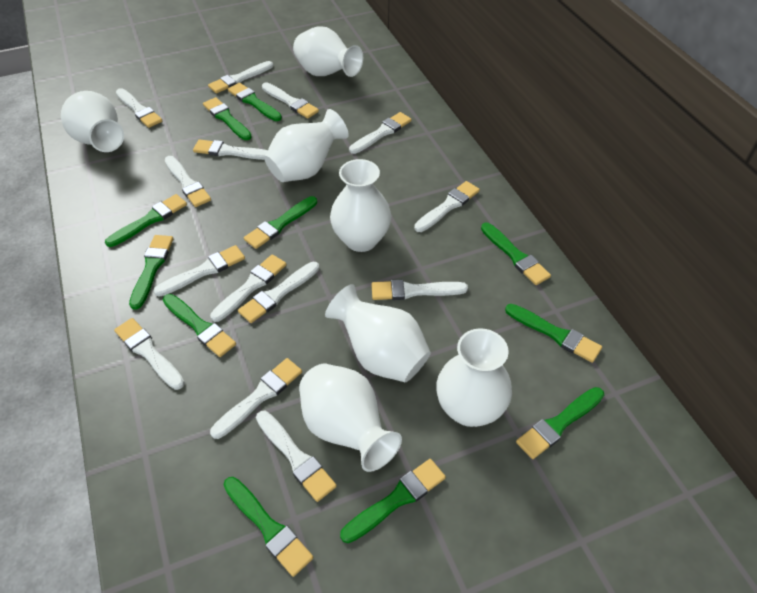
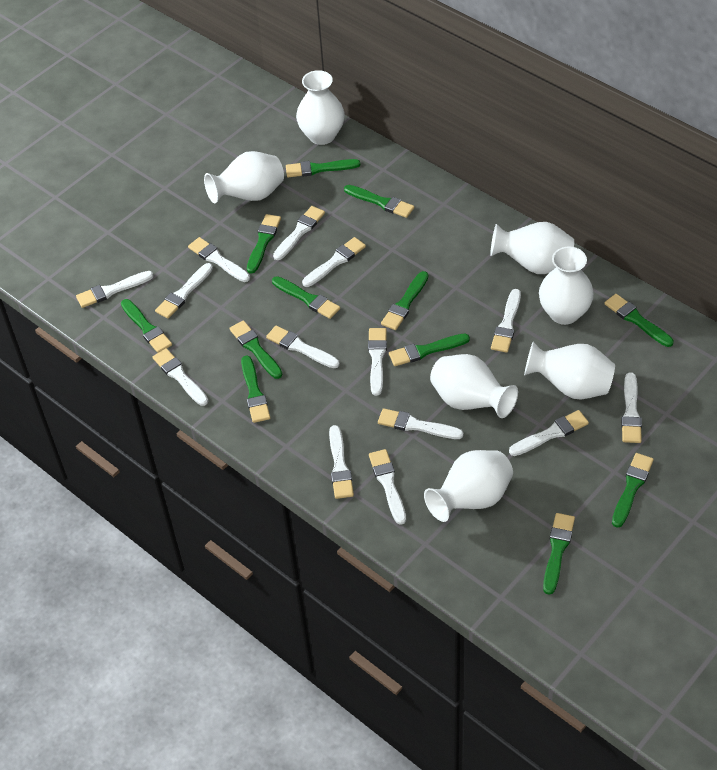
green brush: 11 -> 12

